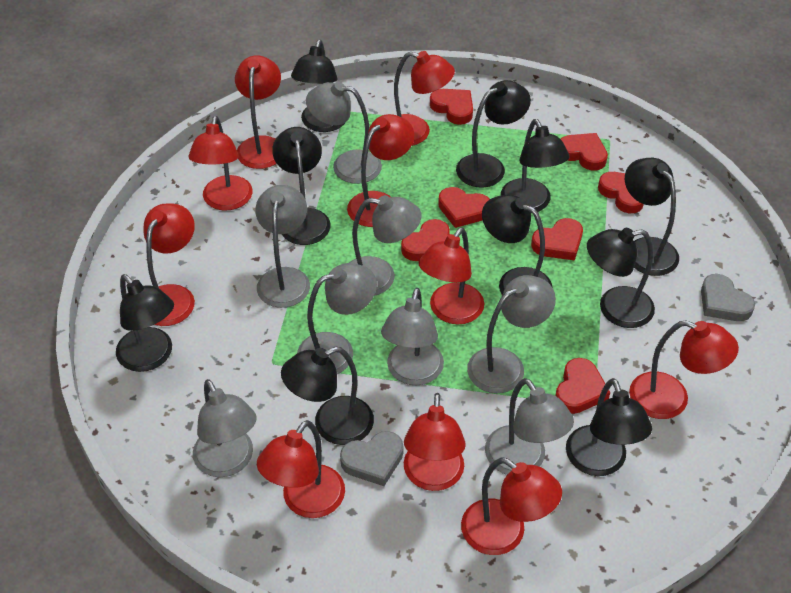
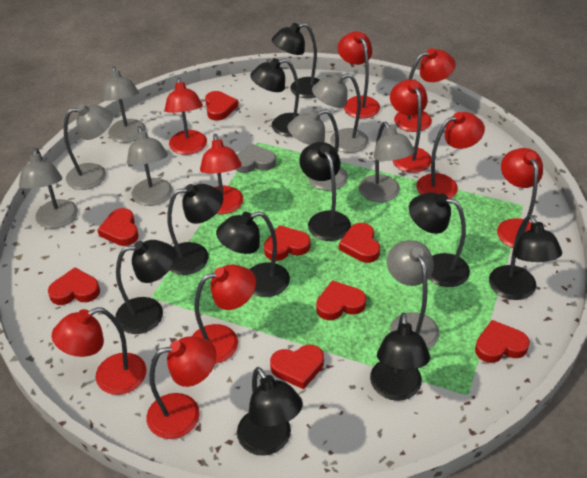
grey heart: 2 -> 1
red heart: 7 -> 8

